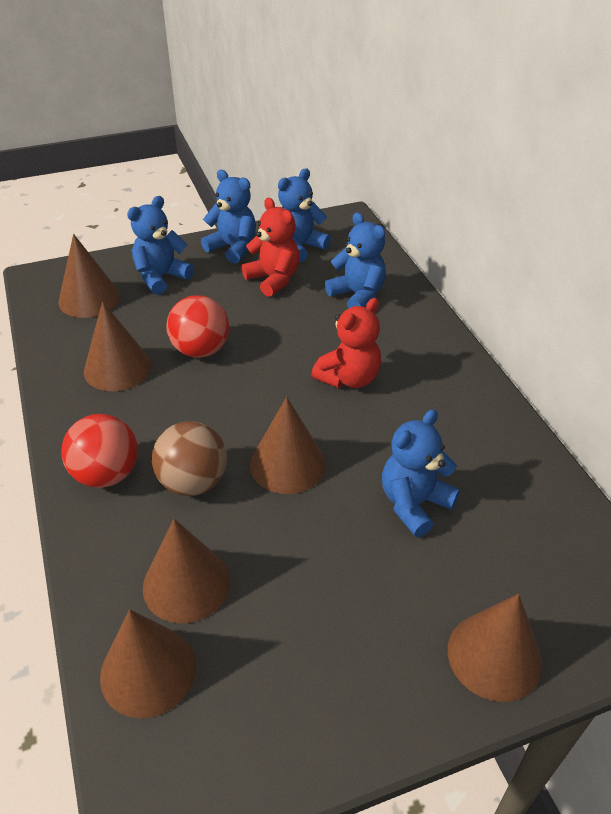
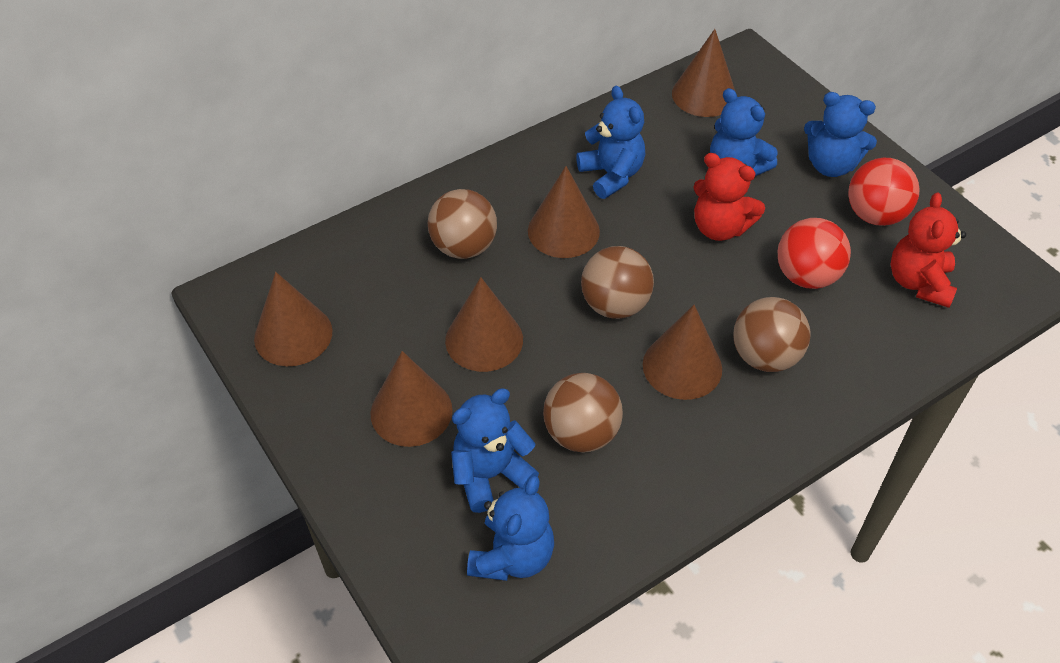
brown ball: 1 -> 4

